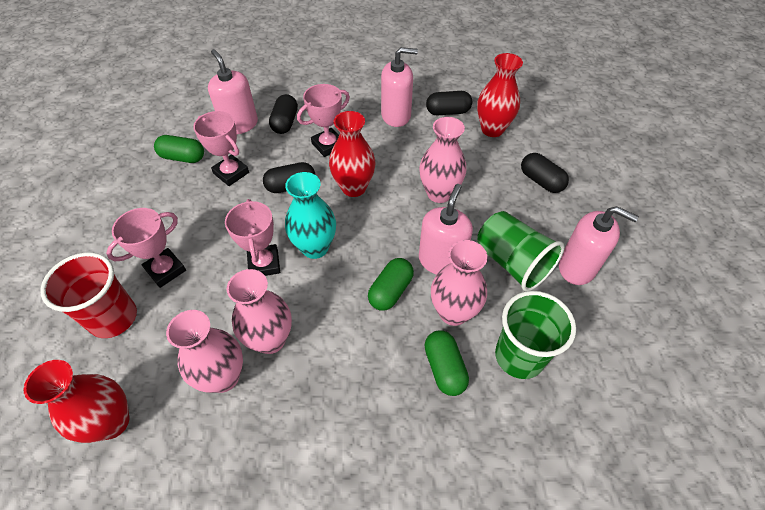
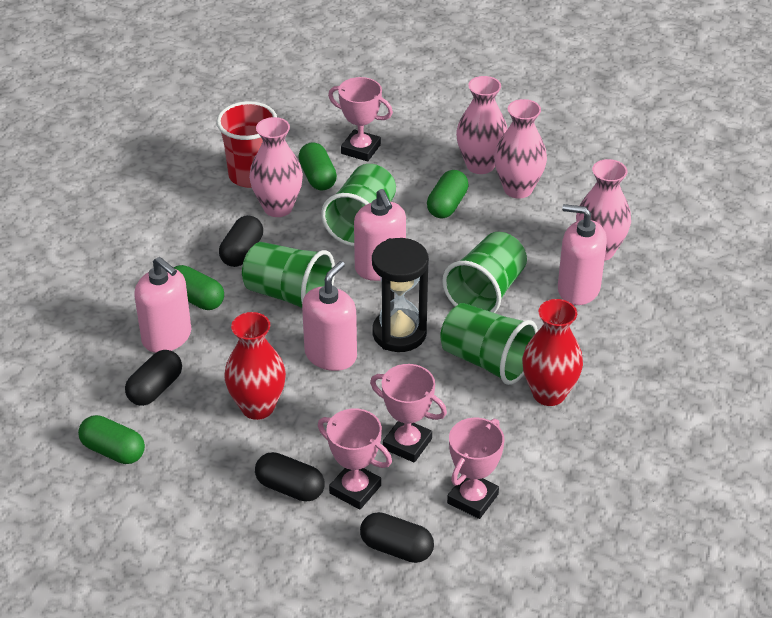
black hourglass: 0 -> 1
green capsule: 3 -> 4
green cup: 2 -> 4
red vase: 3 -> 2
turquoise vase: 1 -> 0

